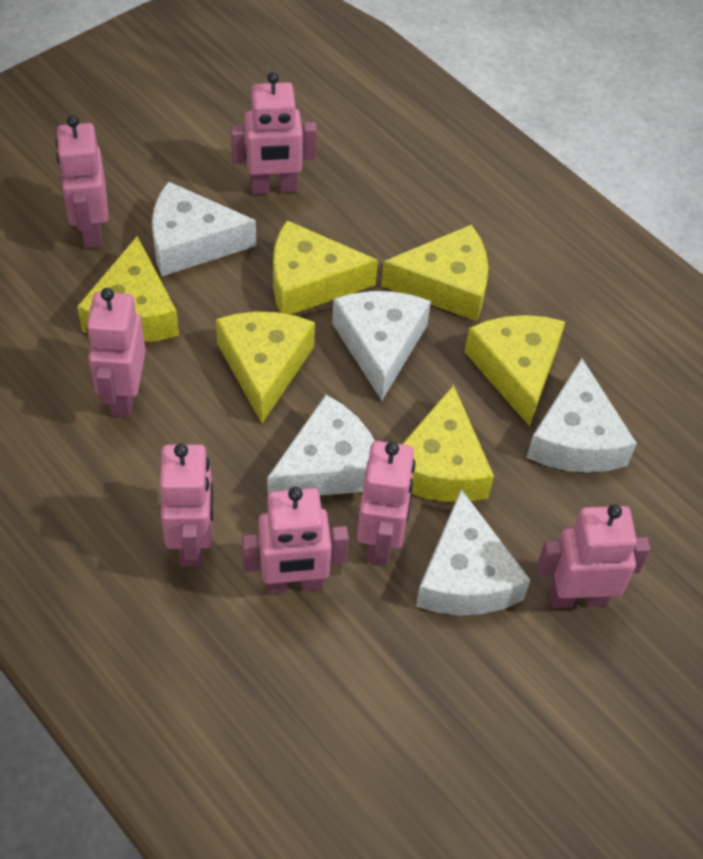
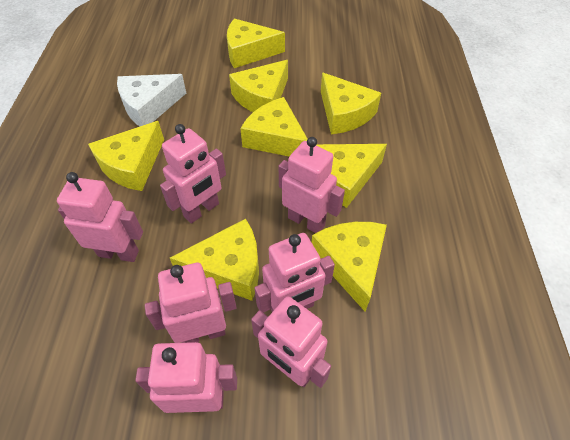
white cheese: 5 -> 1
yellow cheese: 6 -> 8

